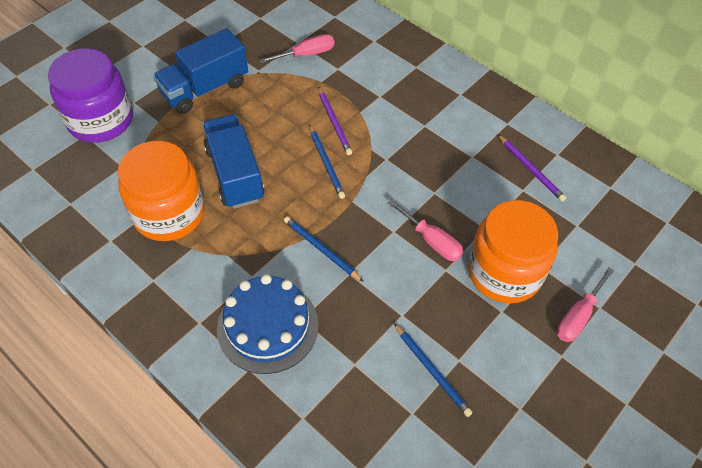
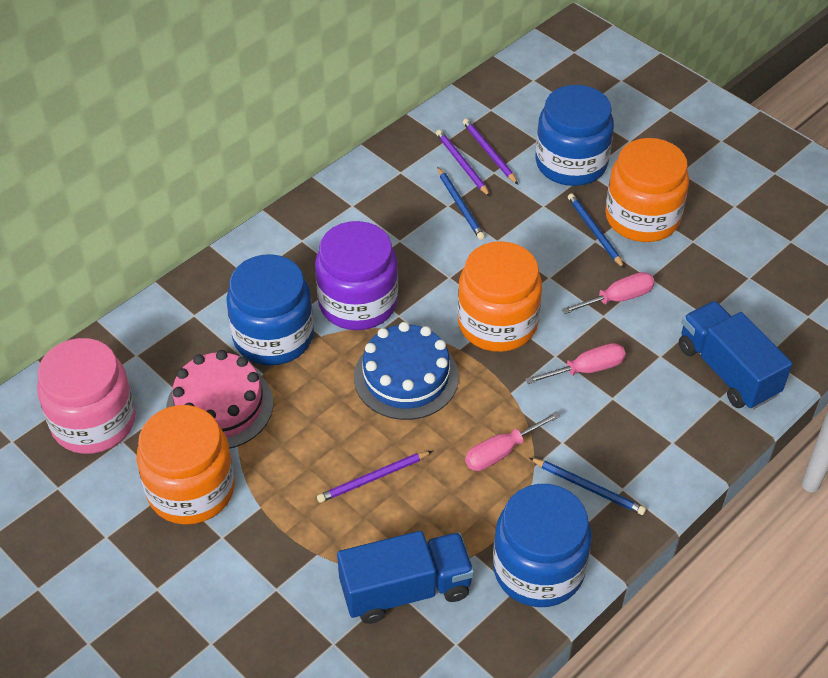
blue jar: 0 -> 3
orange jar: 2 -> 3
pink cake: 0 -> 1
pink jar: 0 -> 1
purple pencil: 2 -> 3

